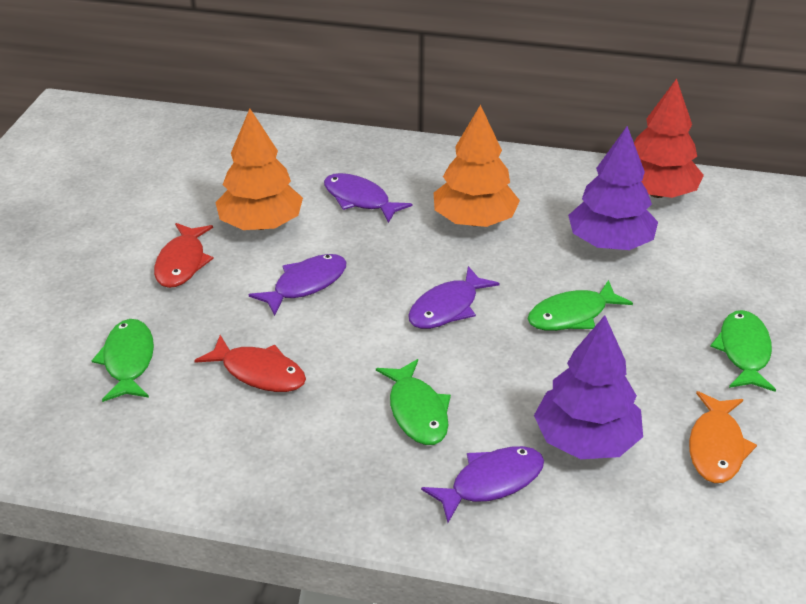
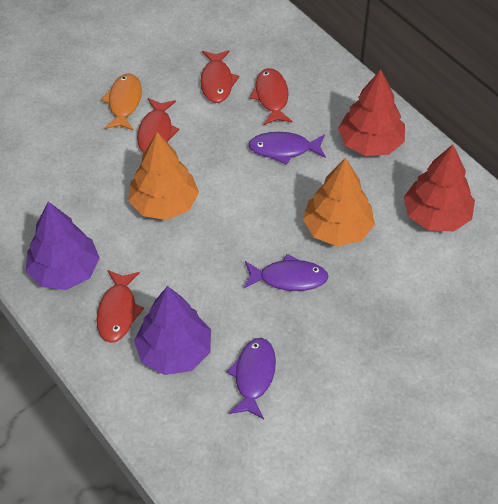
green fish: 4 -> 0
purple fish: 4 -> 3
red fish: 2 -> 4
red tree: 1 -> 2

